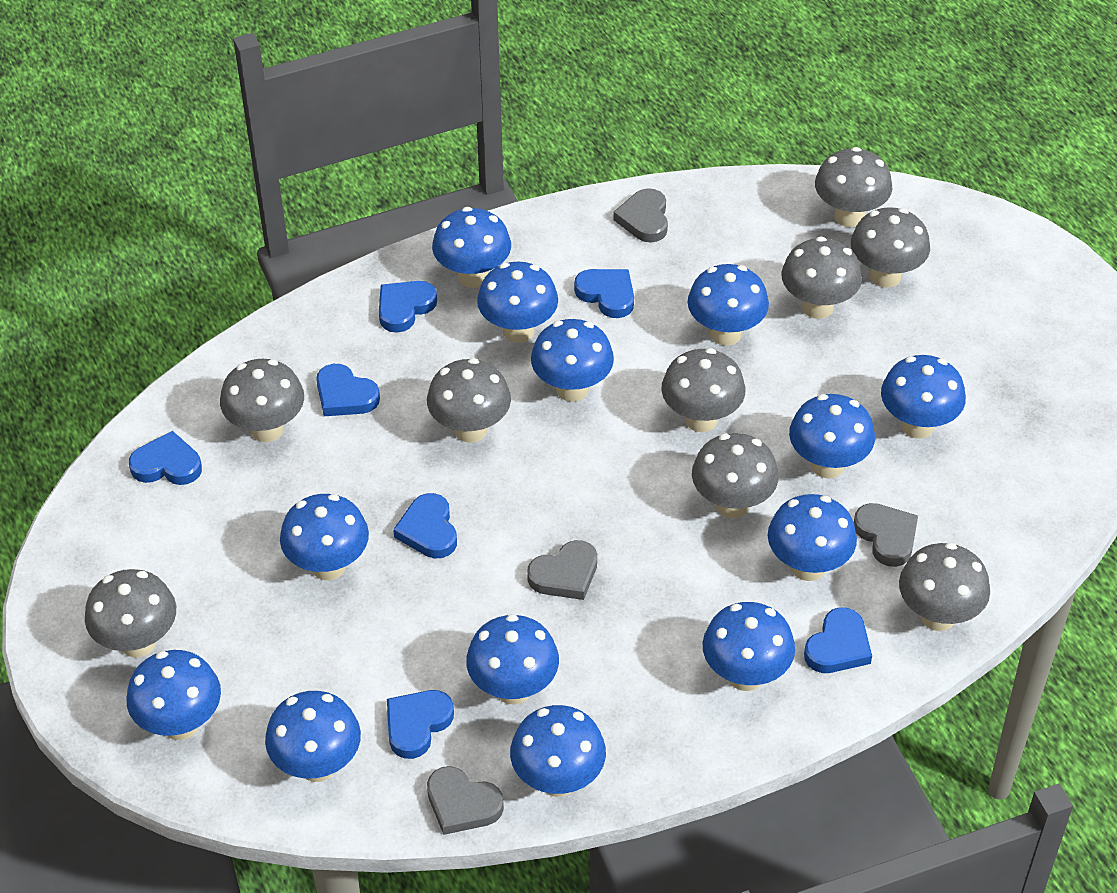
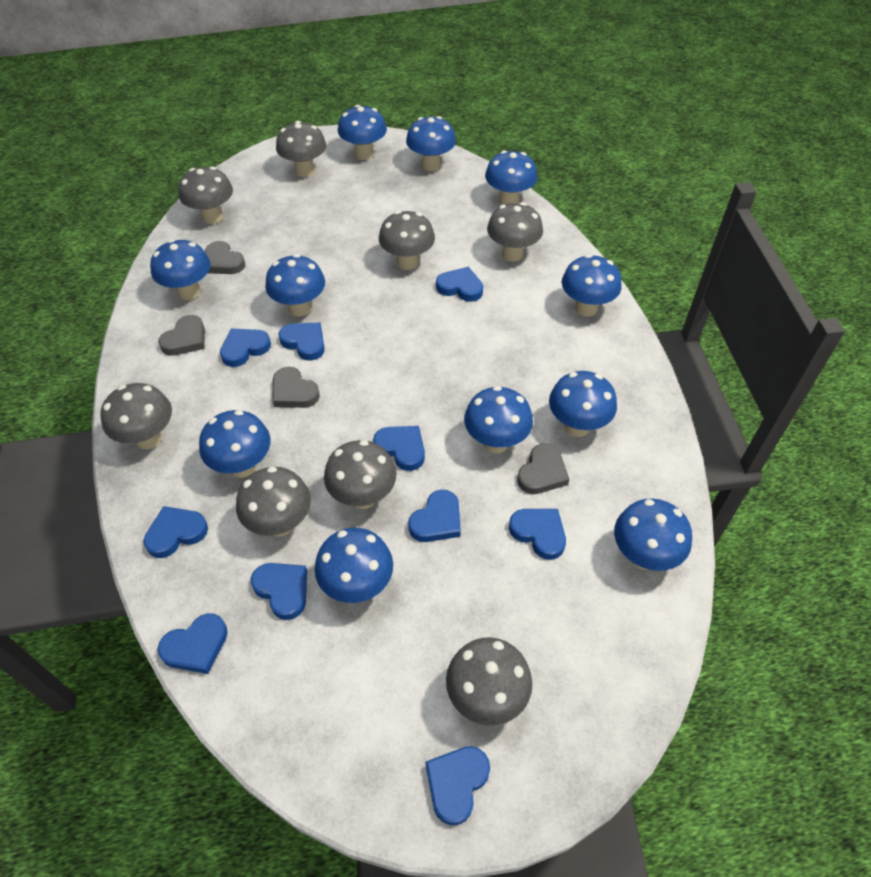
blue heart: 7 -> 10
blue mushroom: 13 -> 11
grey mushroom: 9 -> 8

